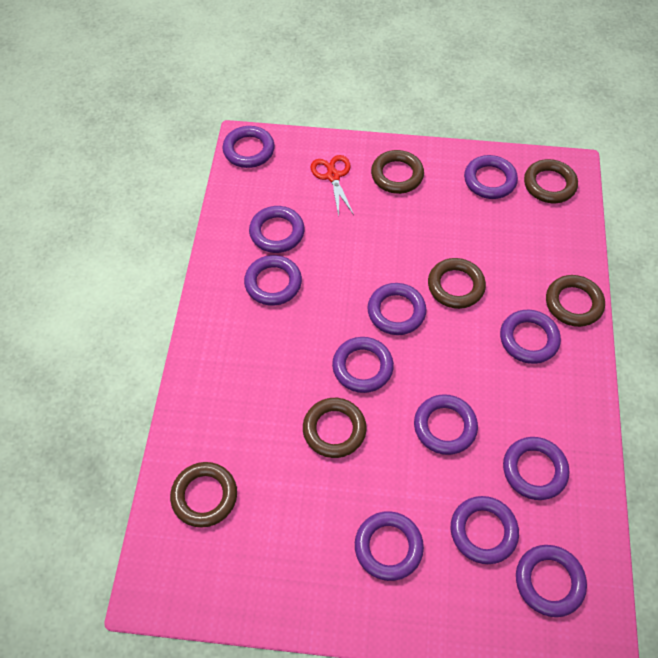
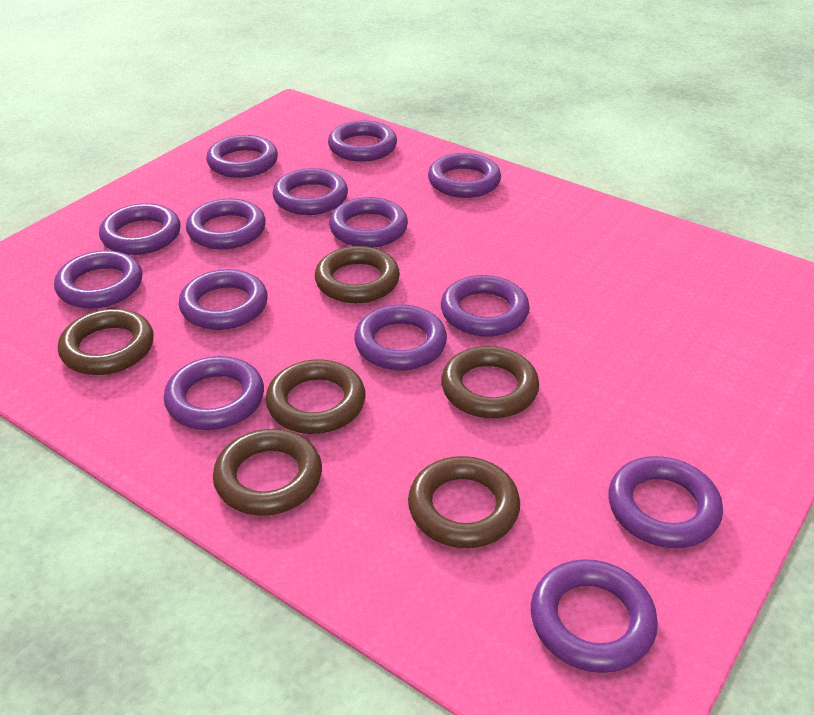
purple ring: 12 -> 14
red scissors: 1 -> 0

